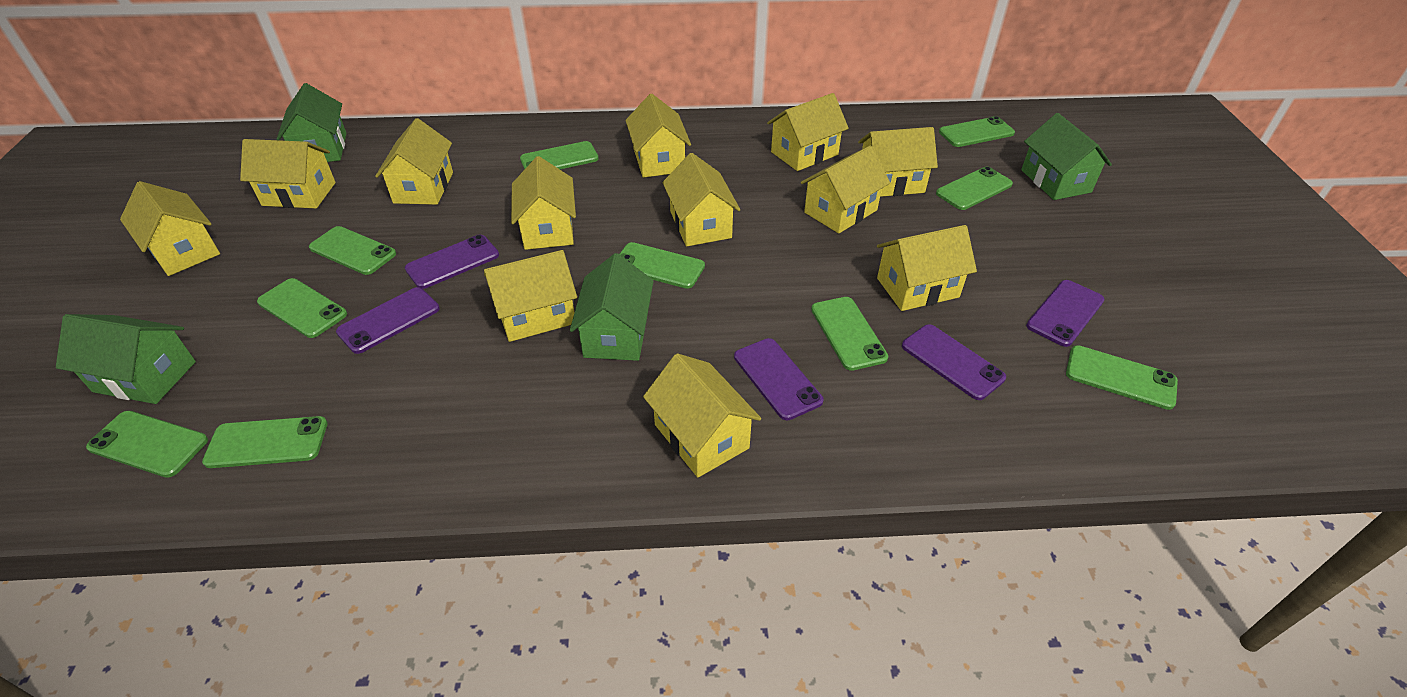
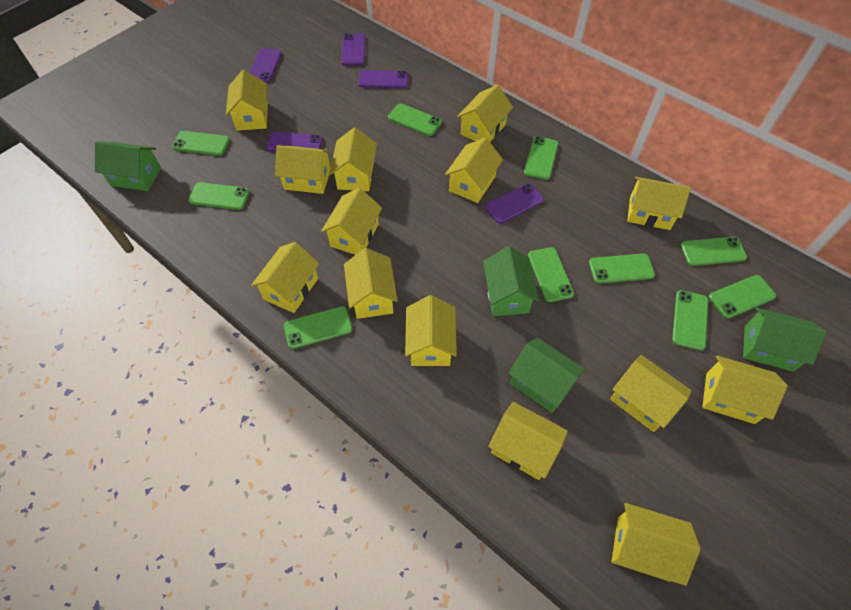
yellow house: 12 -> 14

